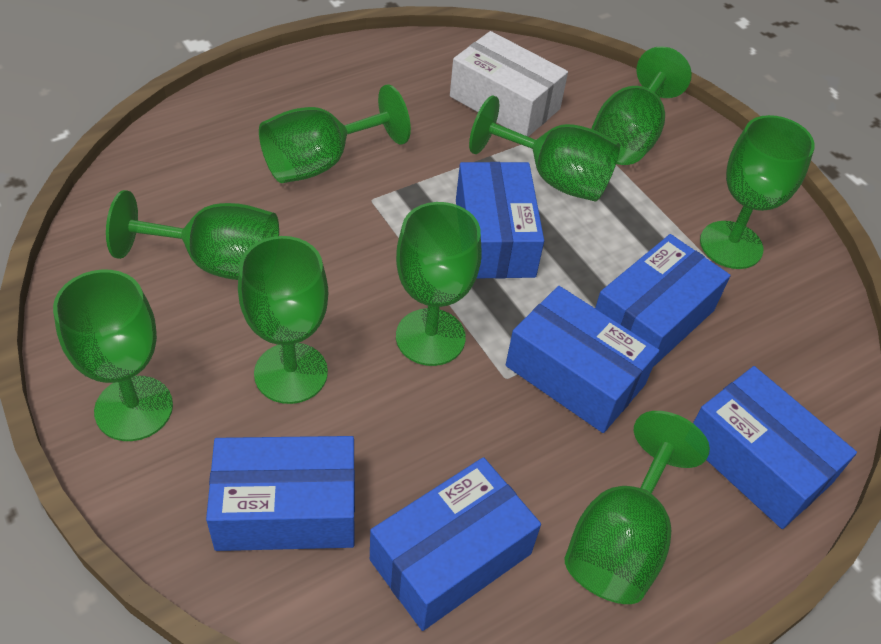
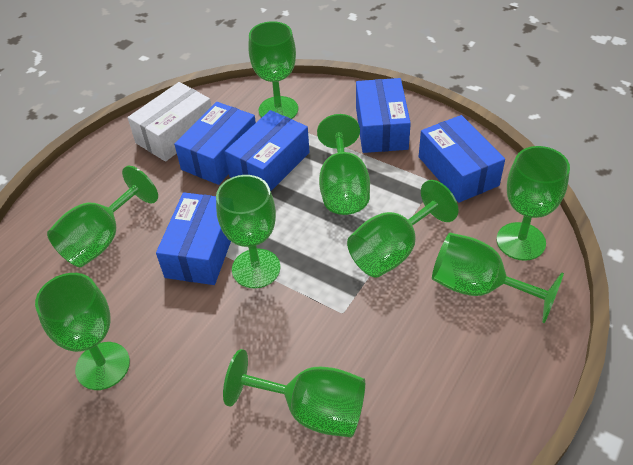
blue box: 6 -> 5

